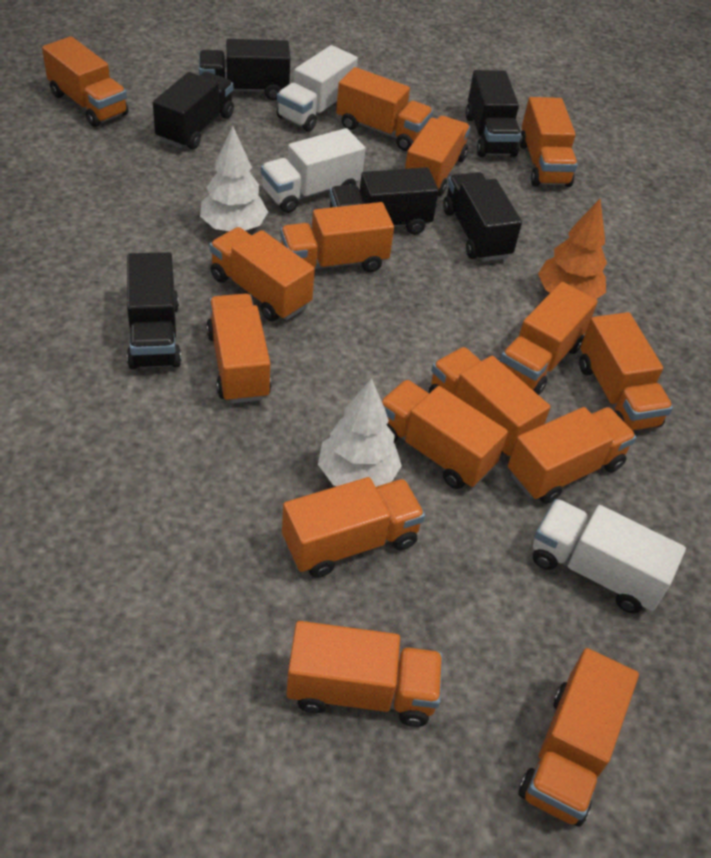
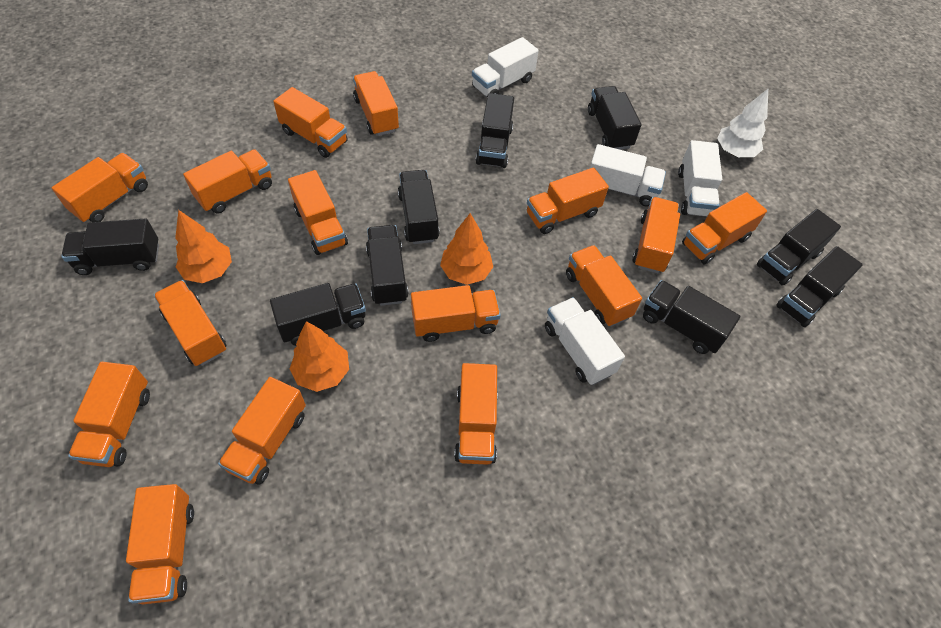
black truck: 6 -> 9
orange tree: 1 -> 3
white tree: 2 -> 1
white truck: 3 -> 4

